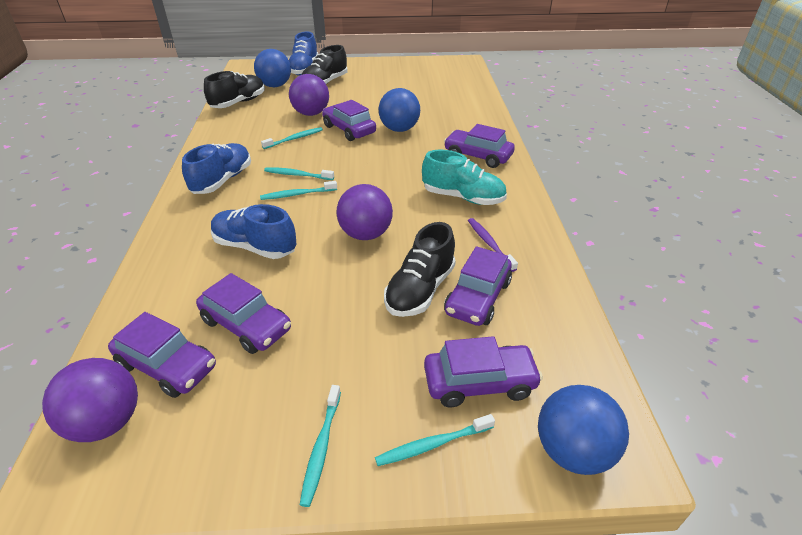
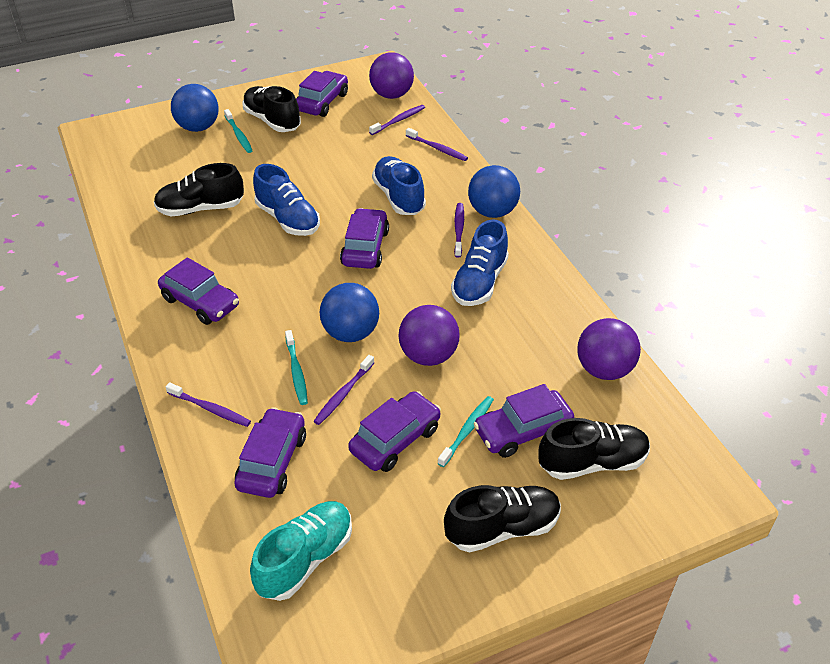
black shoe: 3 -> 4
purple toothbrush: 1 -> 5
turquoise toothbrush: 5 -> 3

